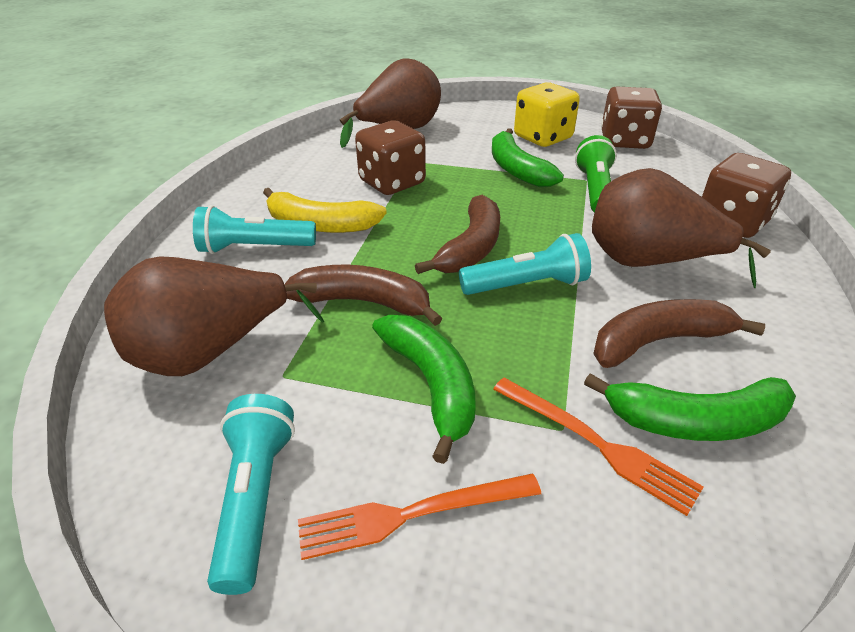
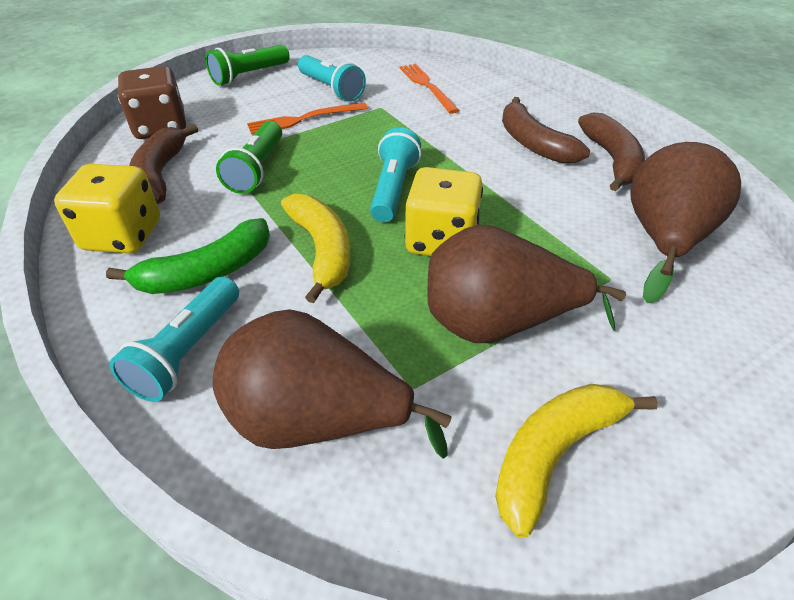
brown dice: 3 -> 1
green banana: 3 -> 1
green flashlight: 1 -> 2
yellow banana: 1 -> 2
yellow dice: 1 -> 2

